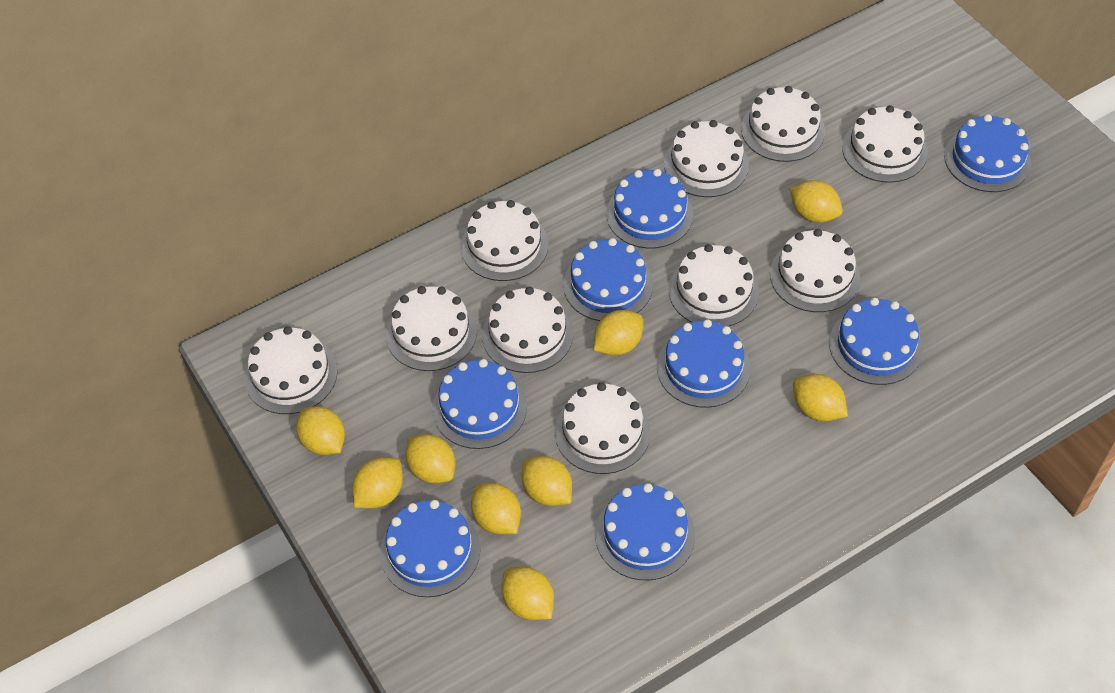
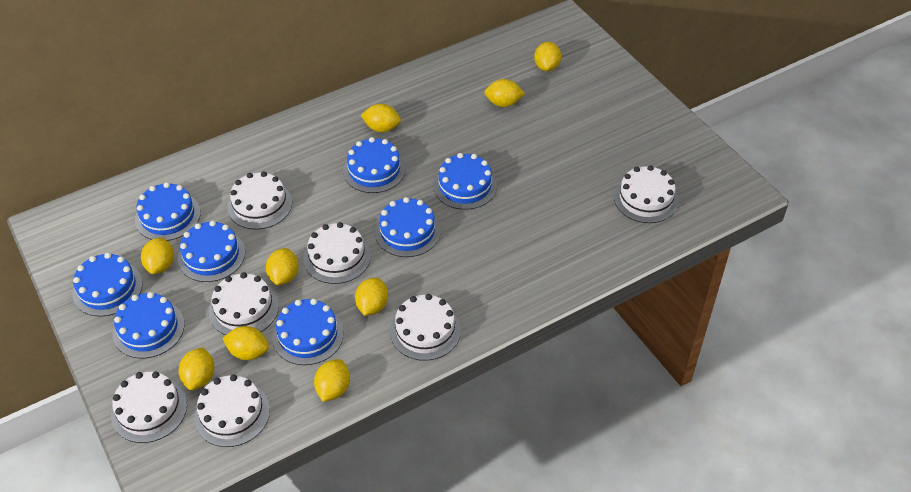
white cake: 10 -> 7

